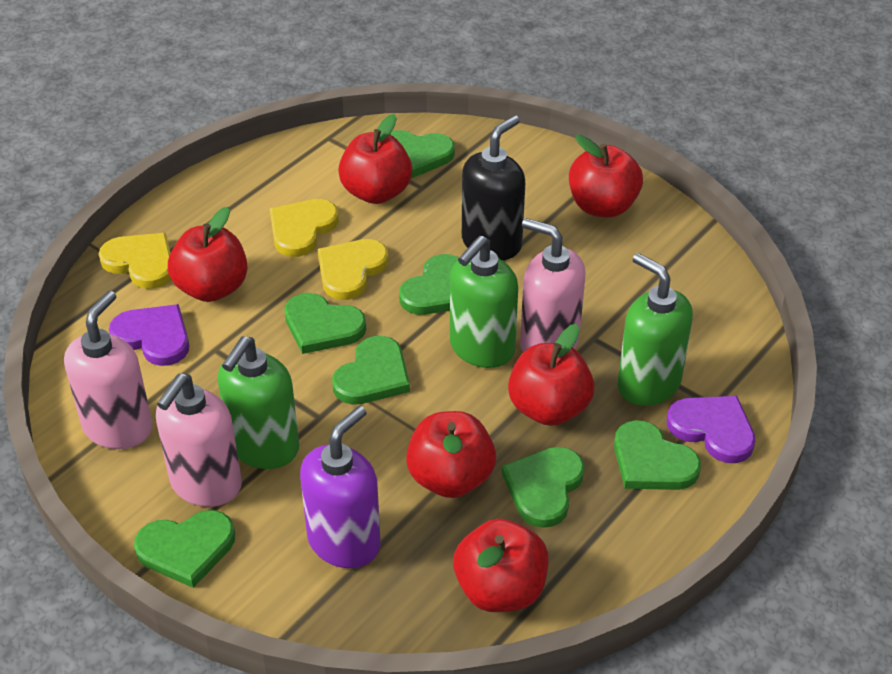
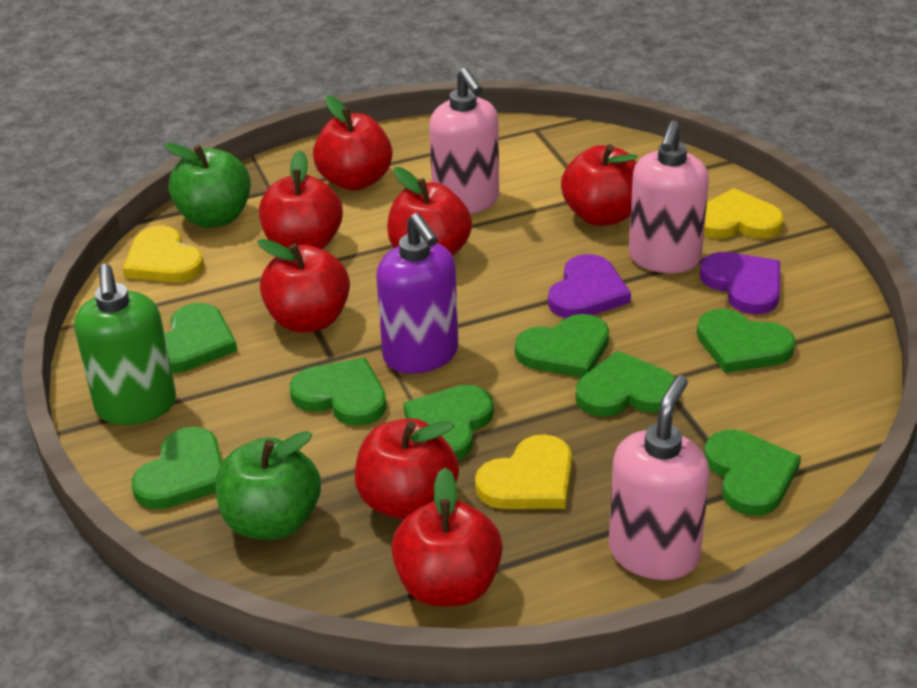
black soap dispenser: 1 -> 0
green apple: 0 -> 2
green heart: 7 -> 8
green soap dispenser: 3 -> 1
red apple: 6 -> 7

